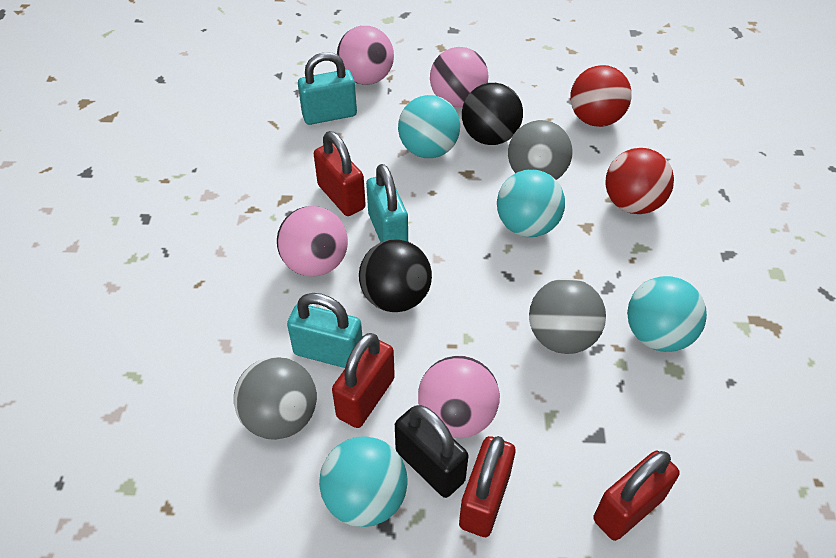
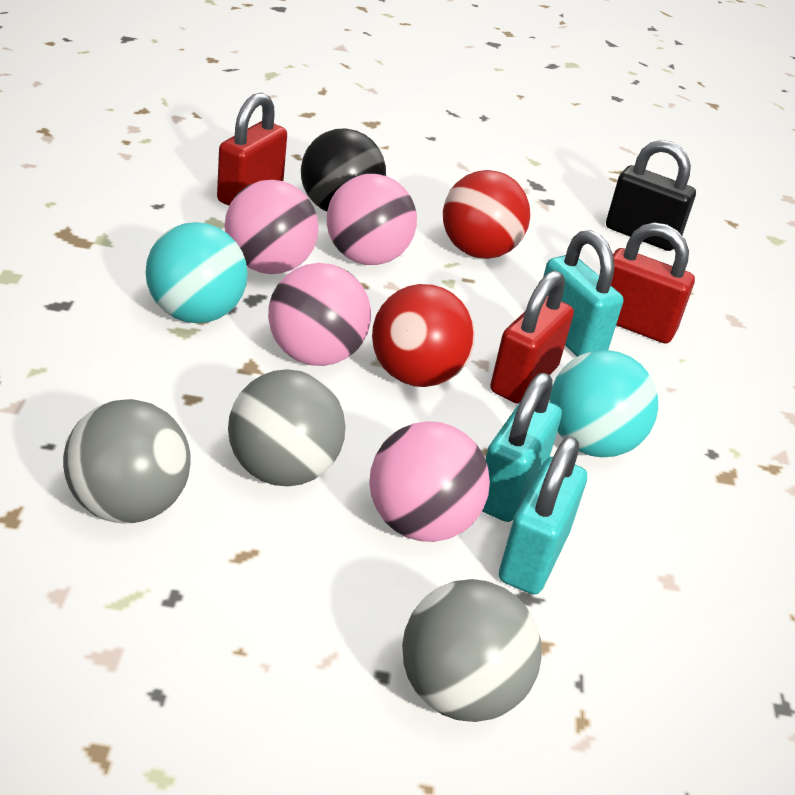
black ball: 2 -> 1
red padlock: 4 -> 3
turquoise ball: 4 -> 2

